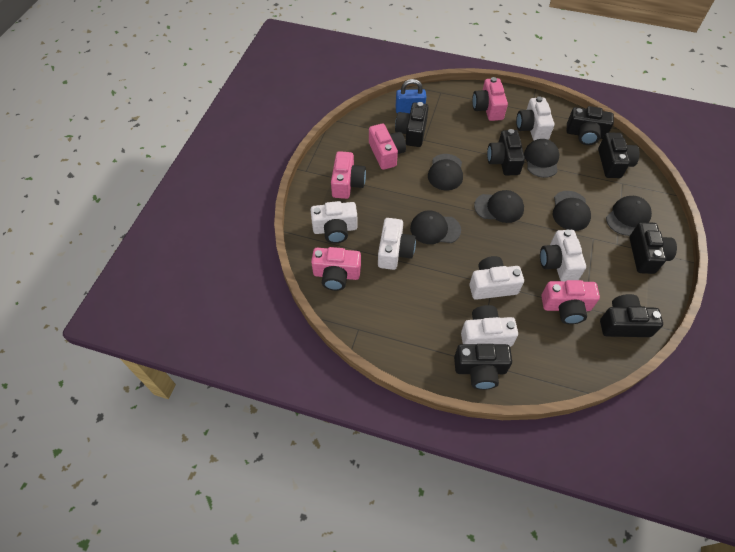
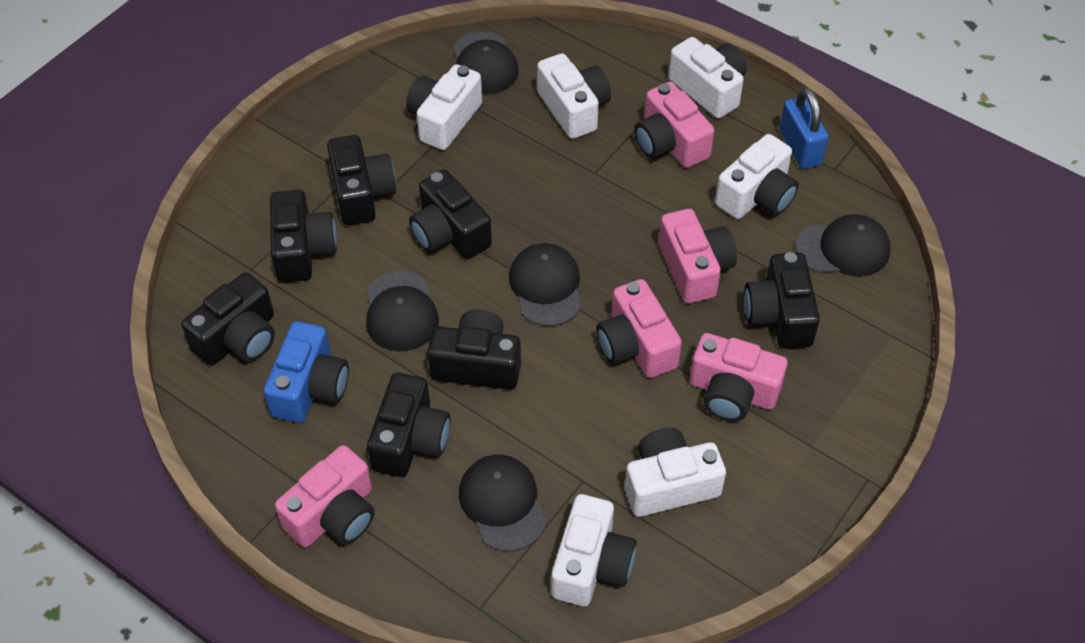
black cap: 6 -> 5
blue camera: 0 -> 1

